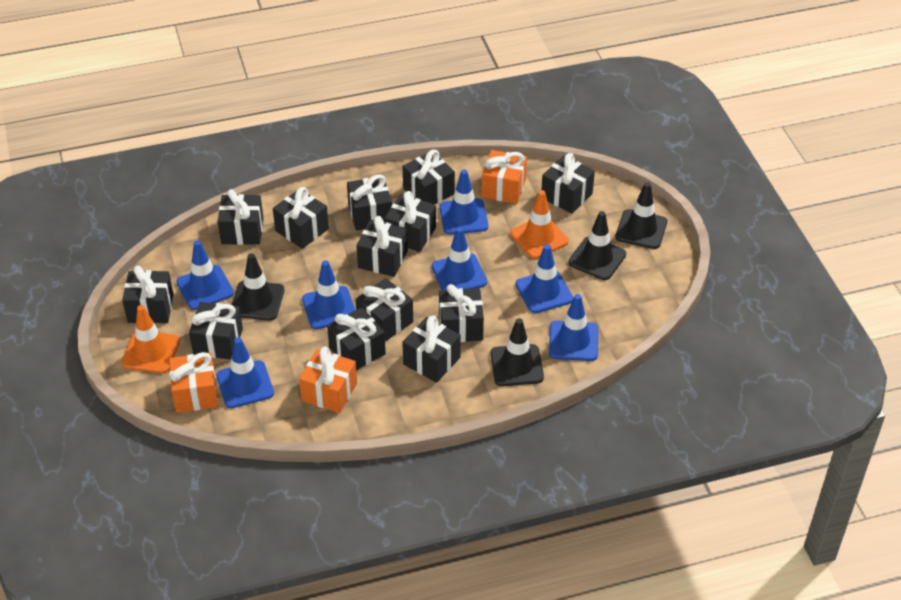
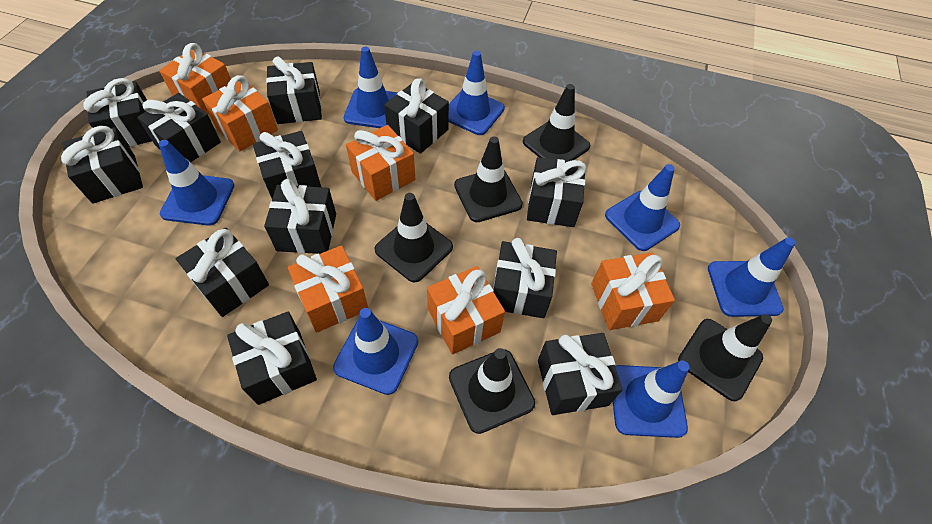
black gift: 13 -> 12
black traffic cone: 4 -> 5
orange gift: 3 -> 6
orange traffic cone: 2 -> 0

